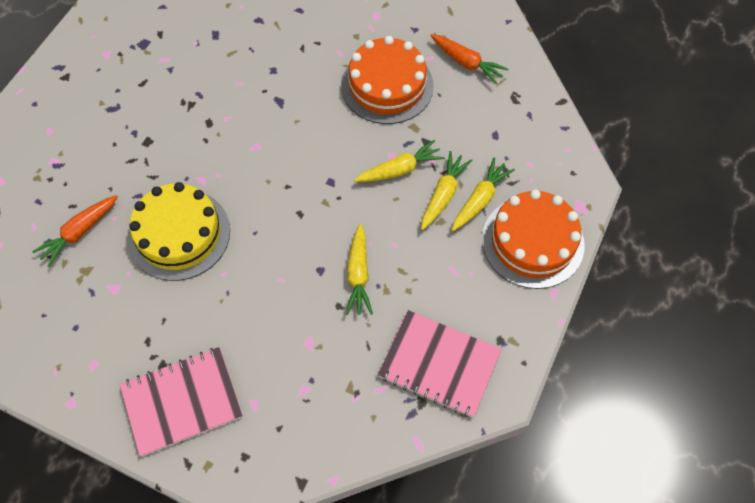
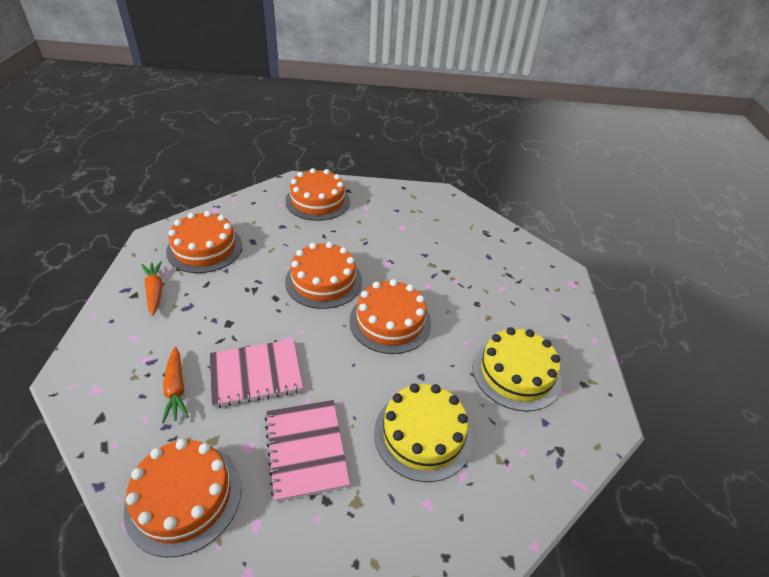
orange cake: 2 -> 5
yellow cake: 1 -> 2
yellow carrot: 4 -> 0

